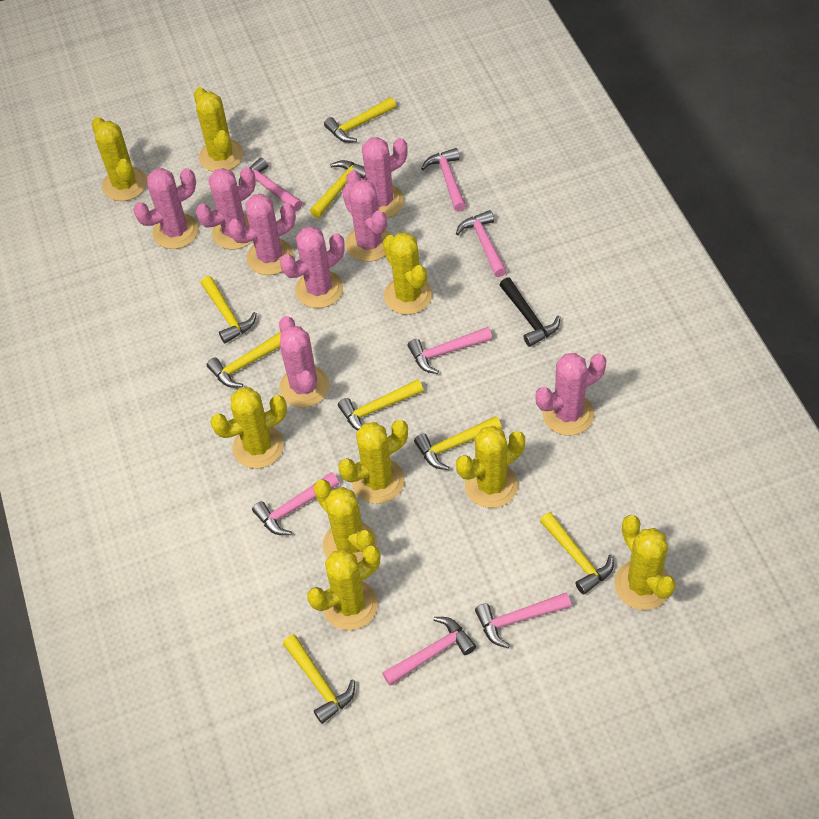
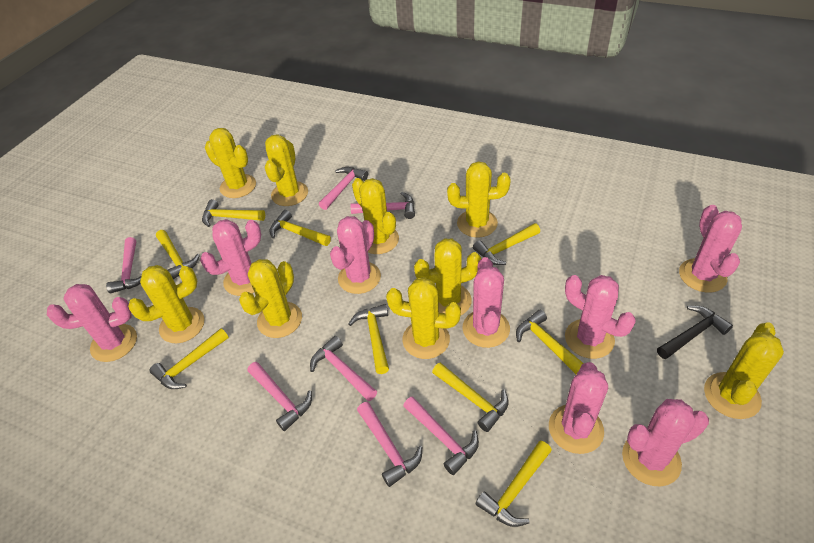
yellow hammer: 8 -> 9

